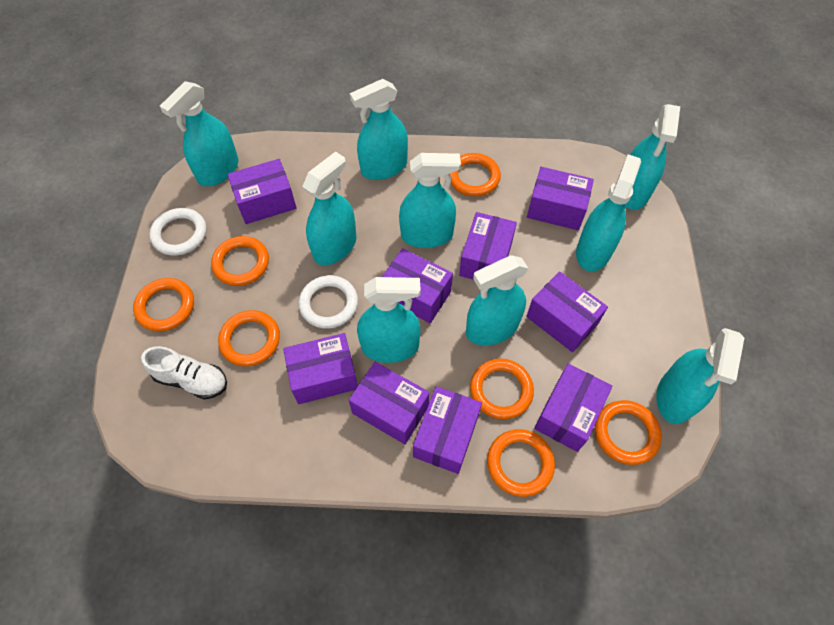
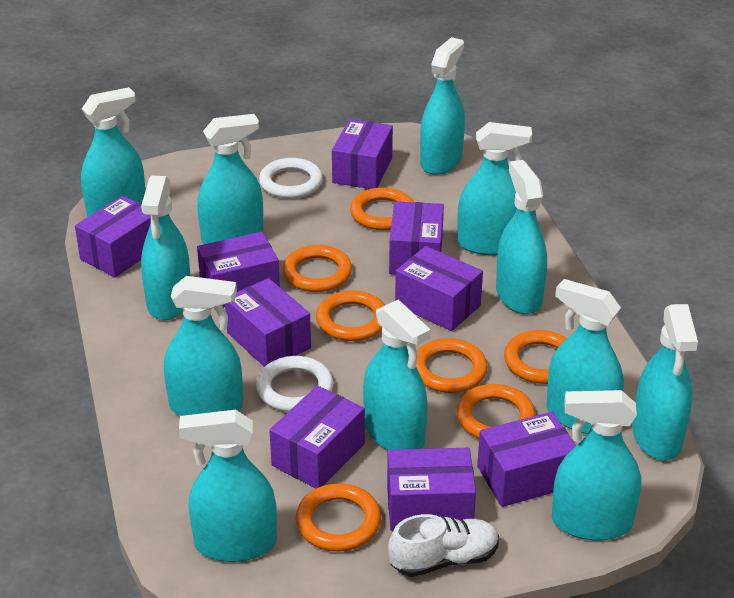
turquoise spray bottle: 9 -> 12

